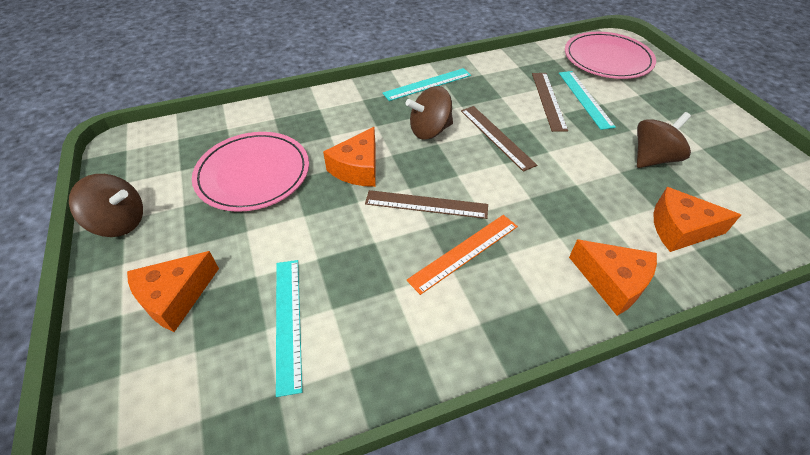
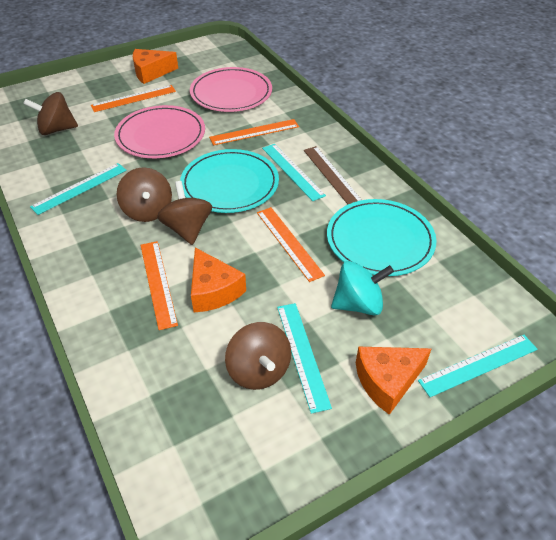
brown ruler: 3 -> 1
brown spinning top: 3 -> 4
orange cheese: 4 -> 3
orange ruler: 1 -> 4
turquoise plate: 0 -> 2
turquoise ruler: 3 -> 4
turquoise spinning top: 0 -> 1

